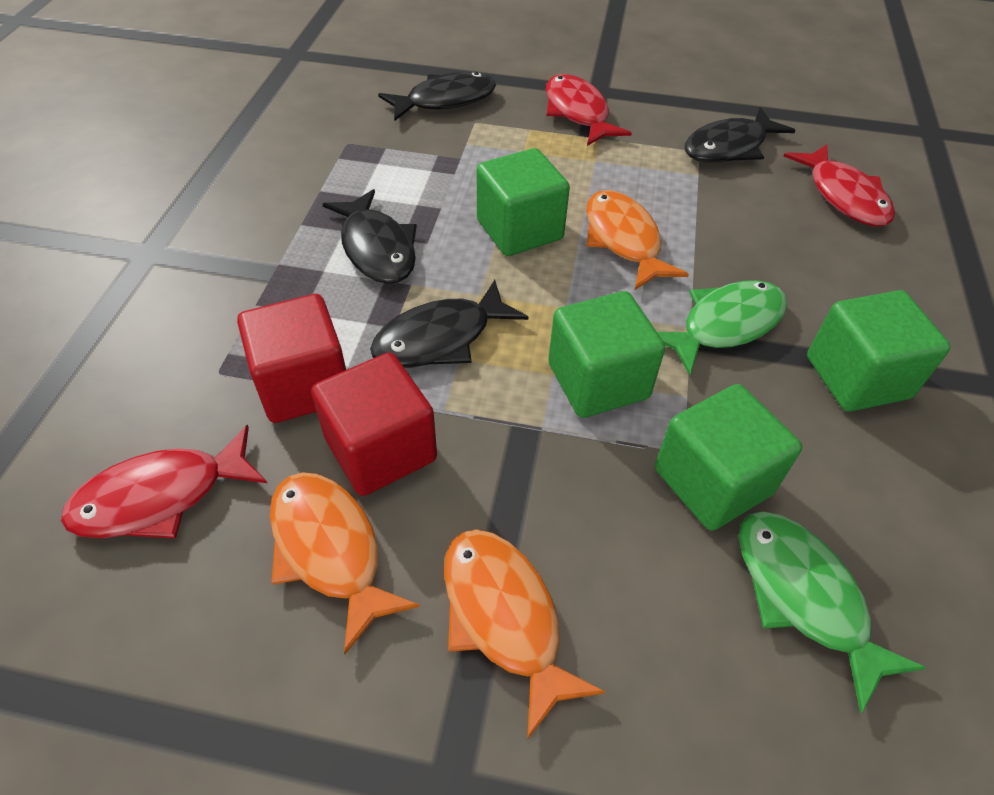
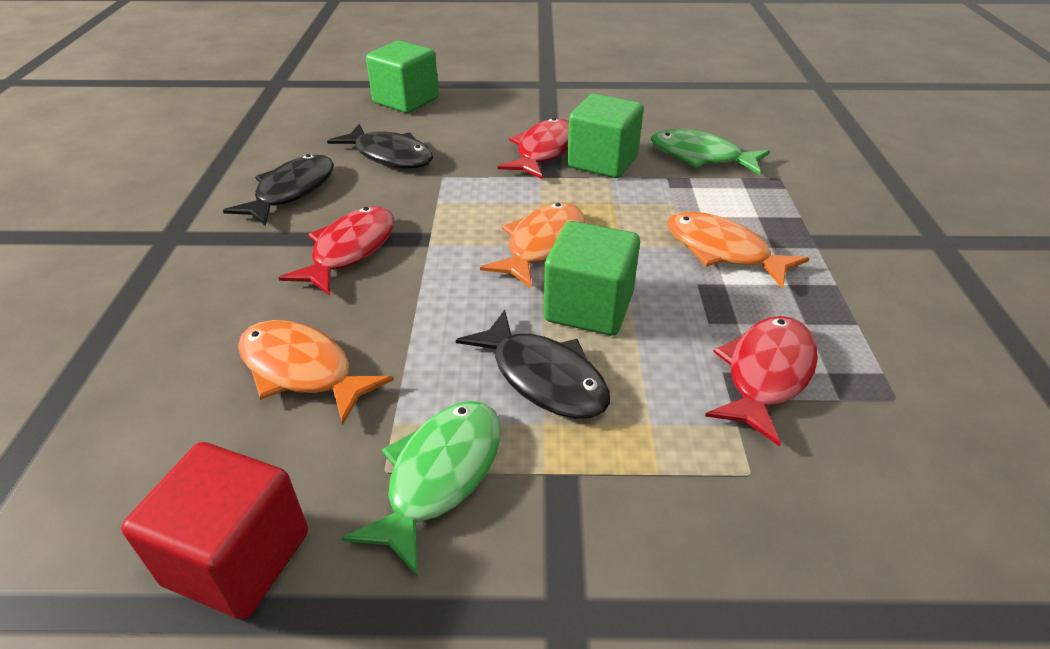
black fish: 4 -> 3
green cube: 4 -> 3
red cube: 2 -> 1

